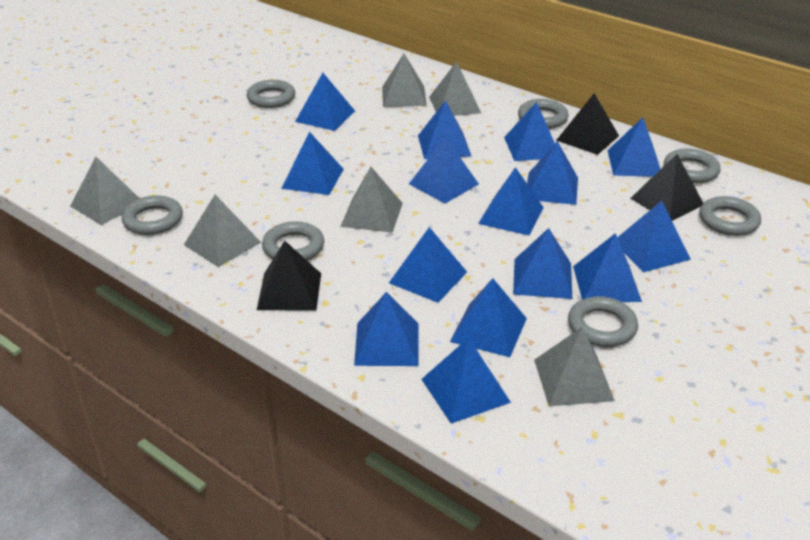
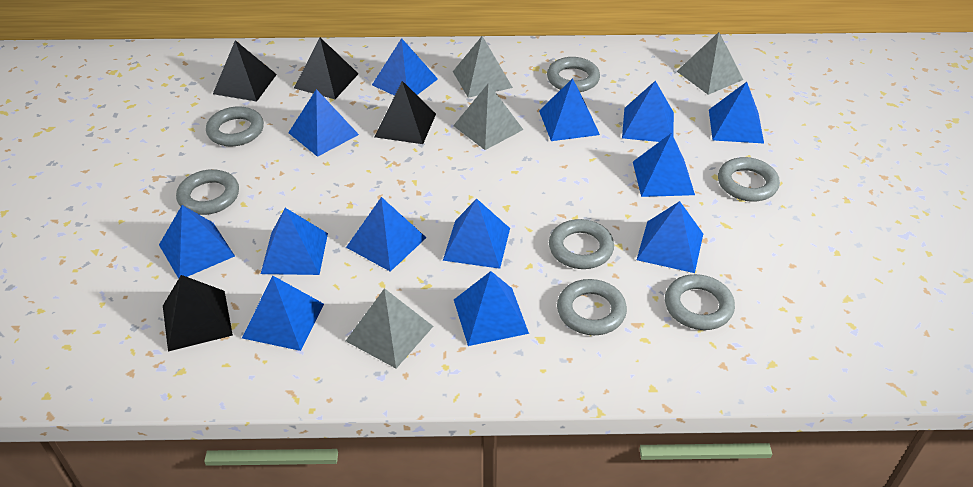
black pyramid: 3 -> 4
blue pyramid: 15 -> 13
grey pyramid: 6 -> 4

